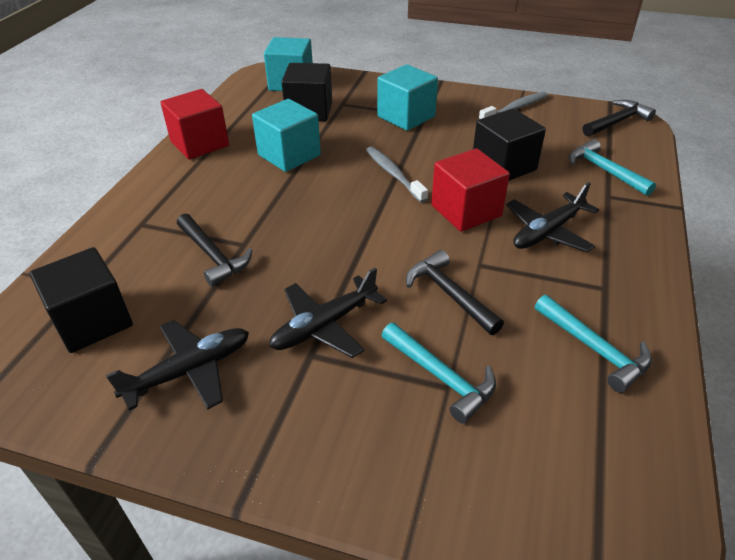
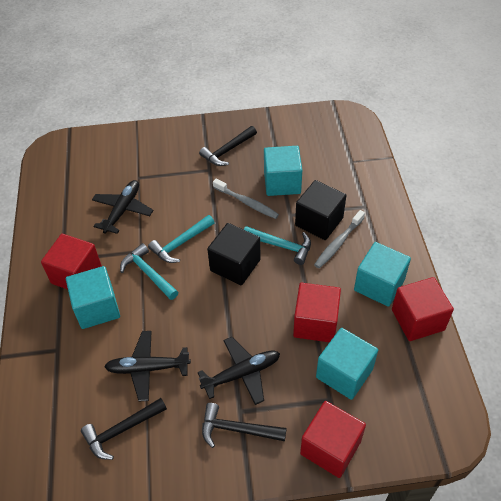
black cube: 3 -> 2
red cube: 2 -> 4
turquoise cube: 3 -> 4

